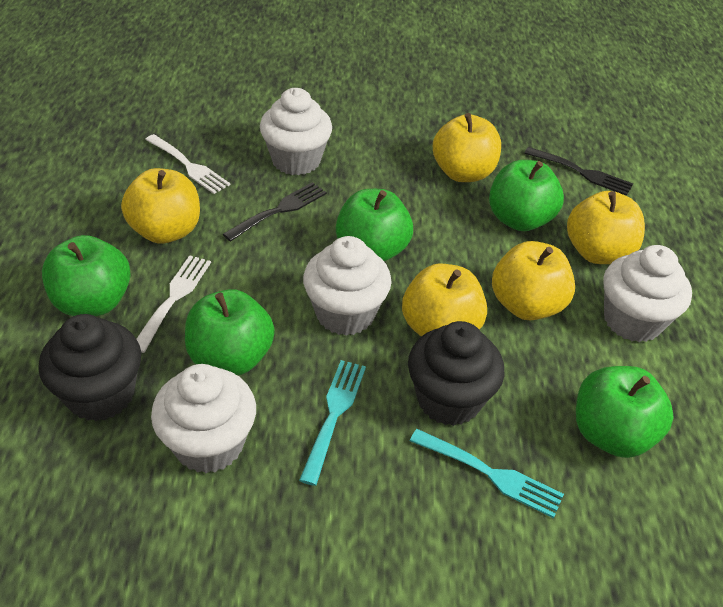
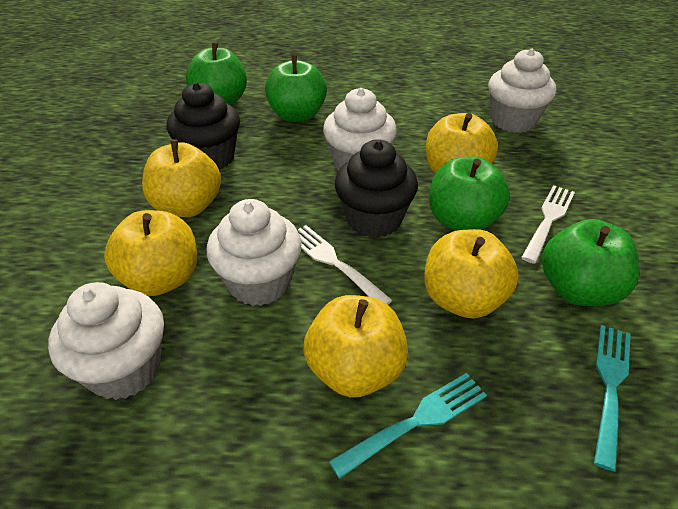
black fork: 2 -> 0
green apple: 5 -> 4

